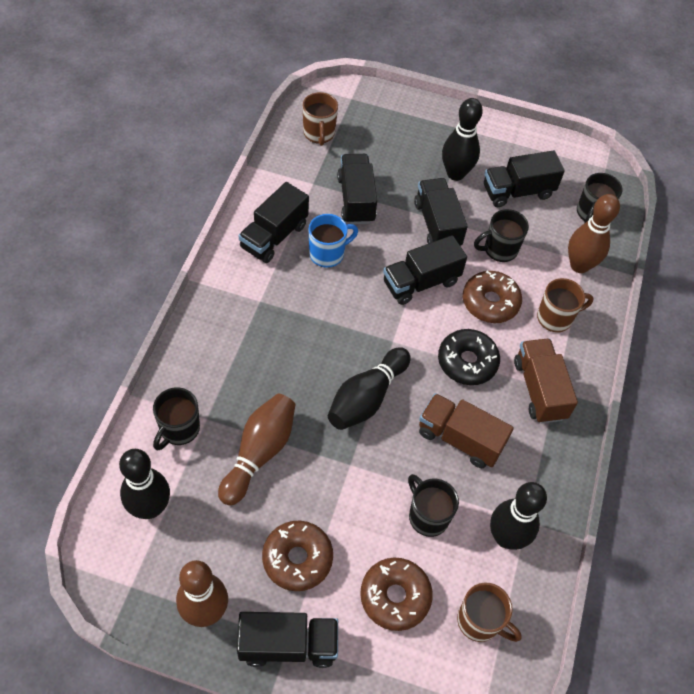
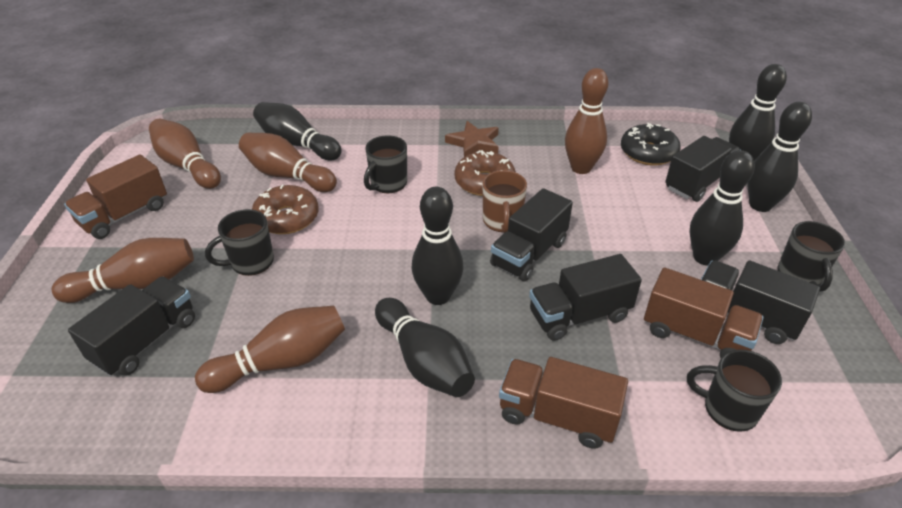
black bowling pin: 4 -> 6
black truck: 6 -> 5
blue mug: 1 -> 0
brown bowling pin: 3 -> 5
brown donut: 3 -> 2
brown mug: 3 -> 1
brown star: 0 -> 1
brown truck: 2 -> 3

